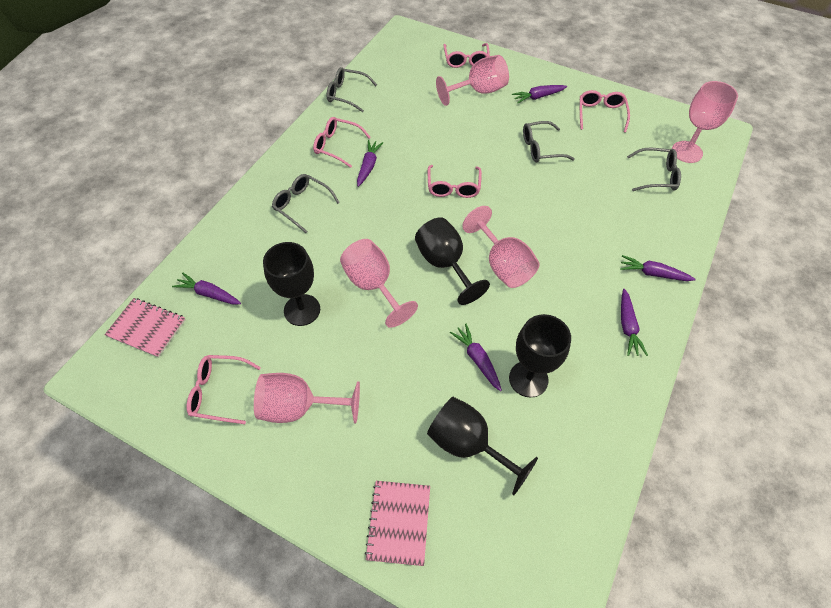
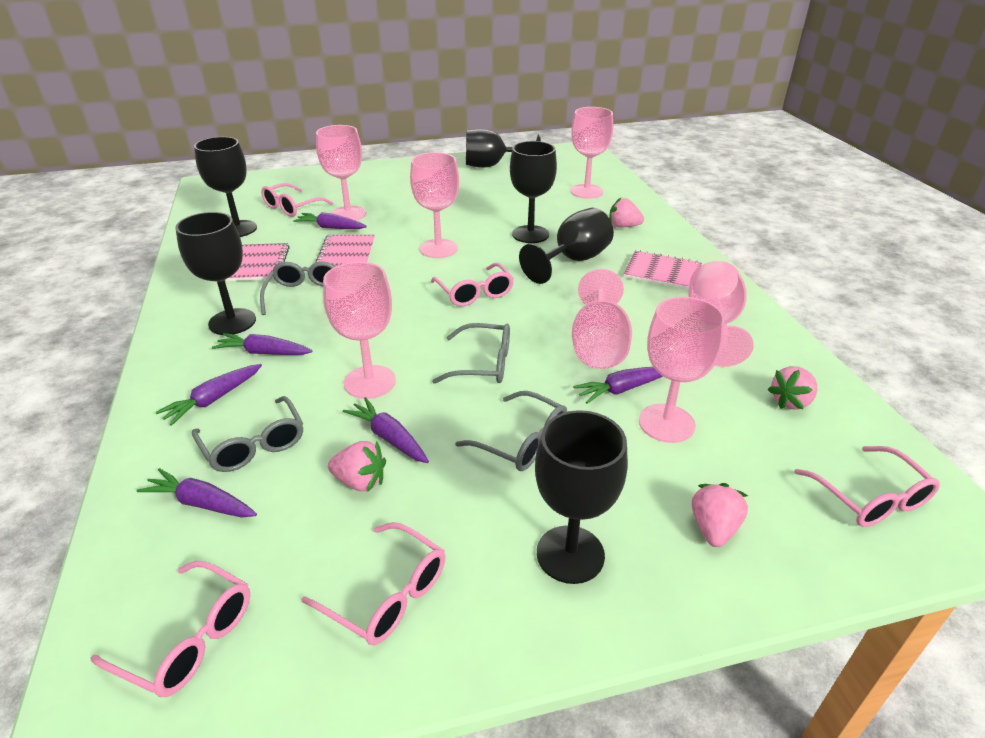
black goblet: 4 -> 6
pink goblet: 5 -> 7
pink notebook: 2 -> 3
pink strawberry: 0 -> 4

